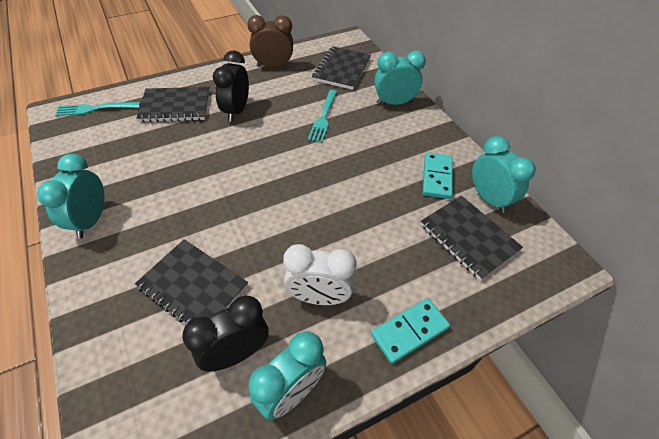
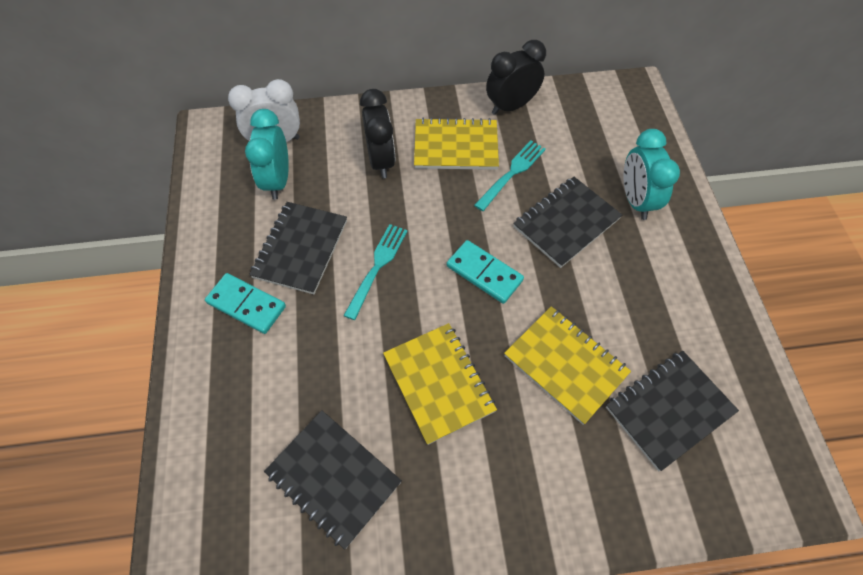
brown clock: 1 -> 0
turquoise clock: 4 -> 2
yellow notebook: 0 -> 3

